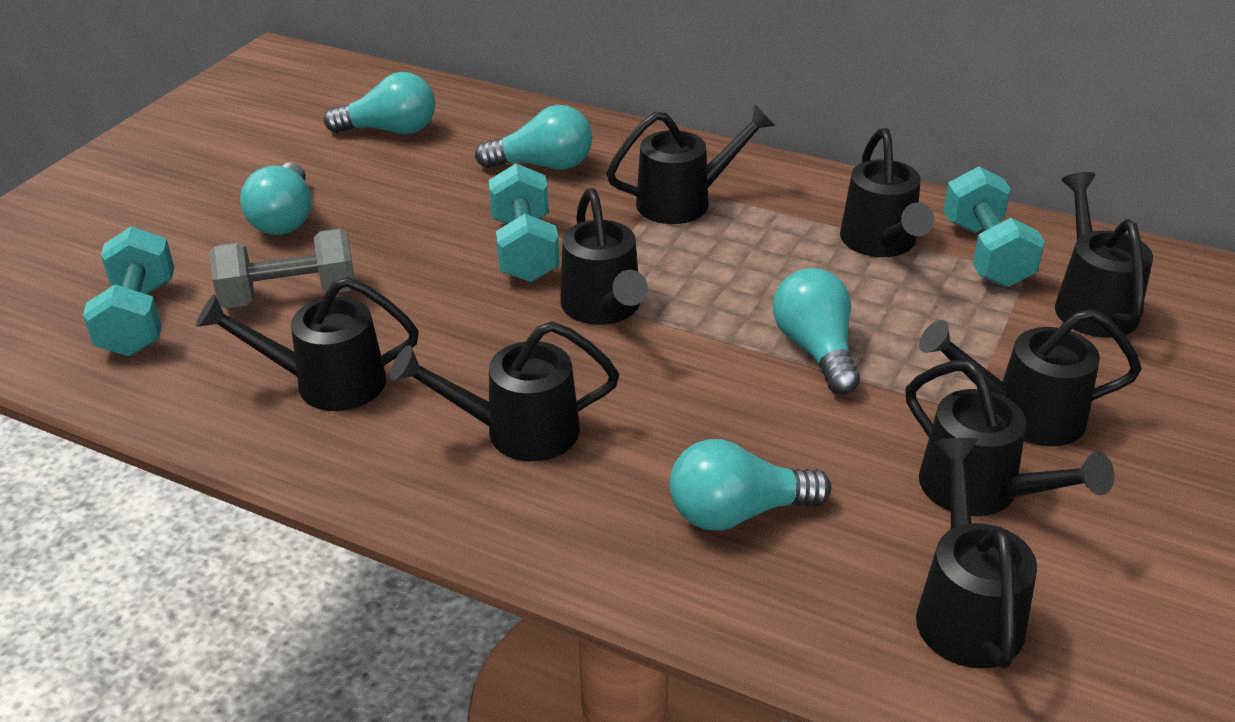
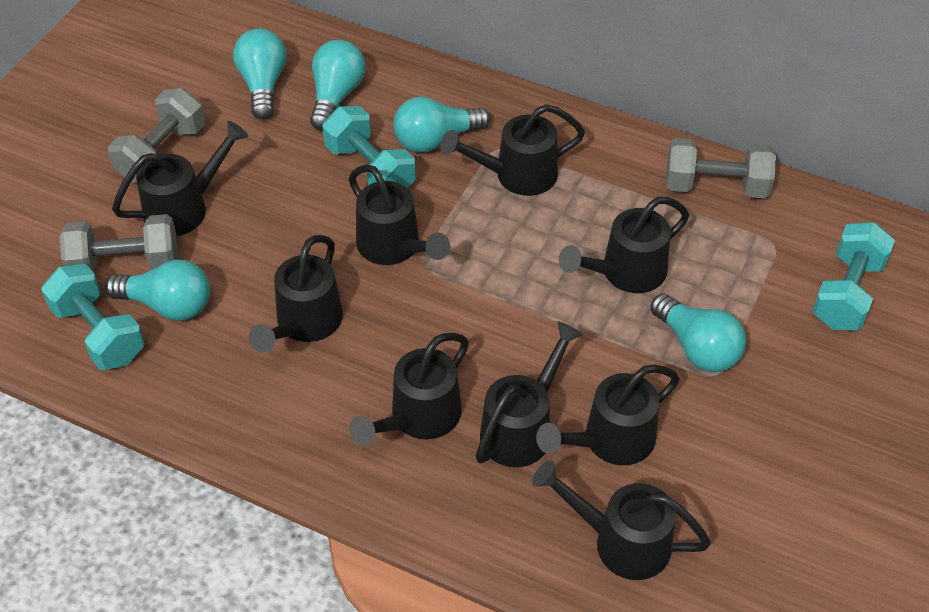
grey dumbbell: 1 -> 3

